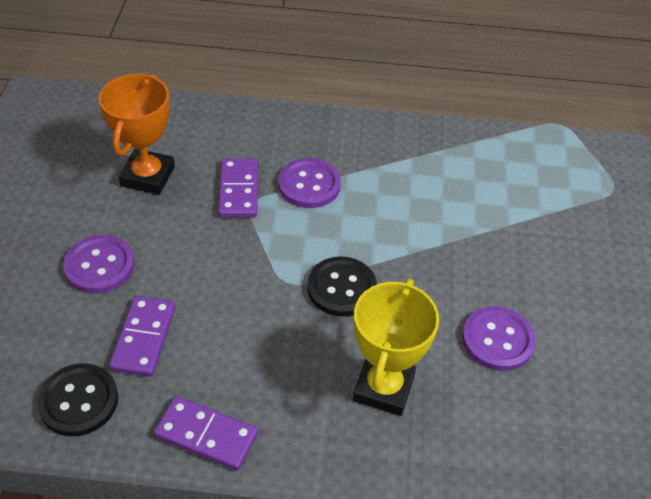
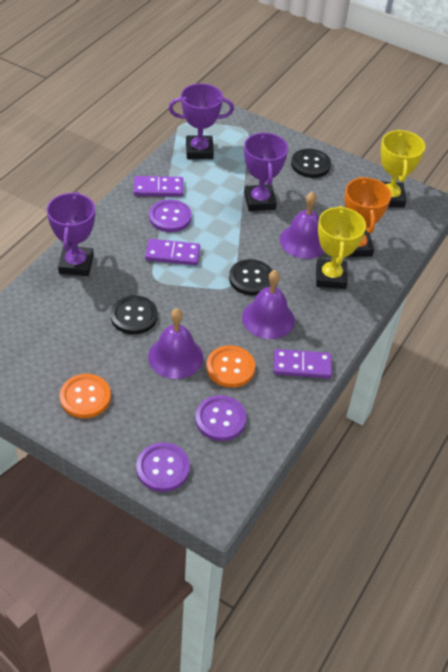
black button: 2 -> 3
orange button: 0 -> 2
purple bell: 0 -> 3
purple trophy: 0 -> 3
yellow trophy: 1 -> 2

